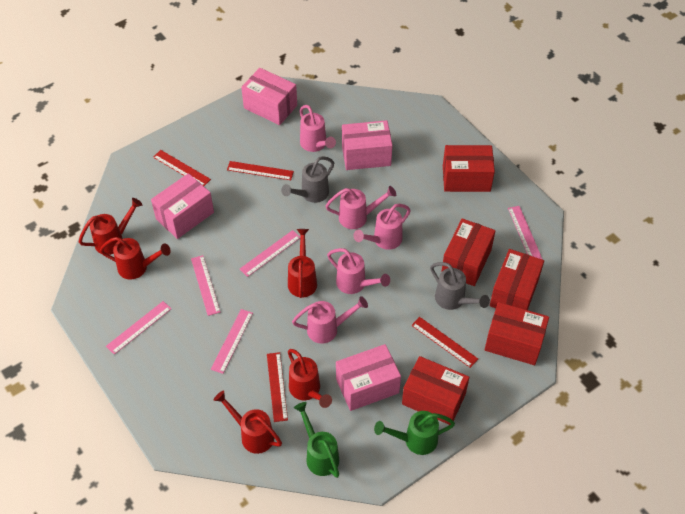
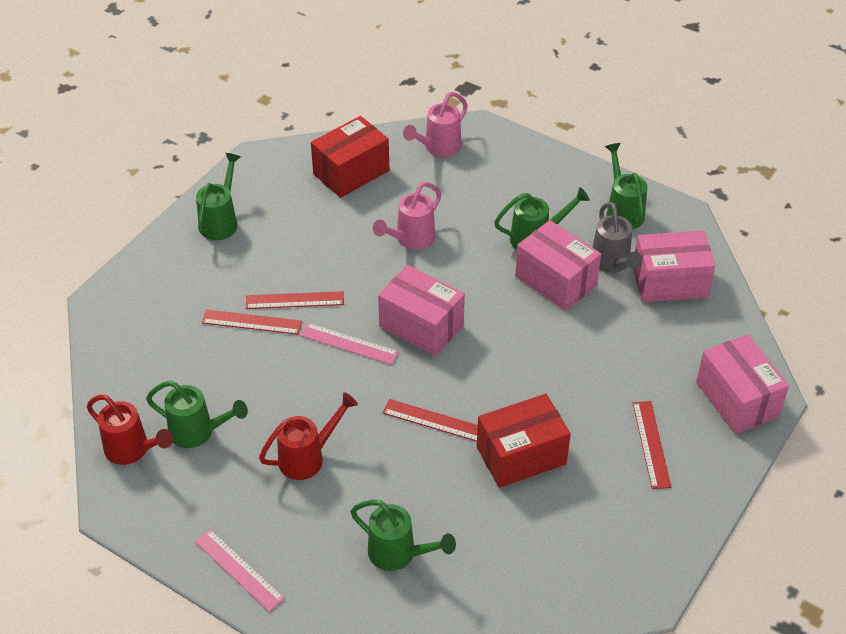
green watering can: 2 -> 5
grey watering can: 2 -> 1
pink ruler: 5 -> 2
pink watering can: 5 -> 2
red box: 5 -> 2
red watering can: 5 -> 2

